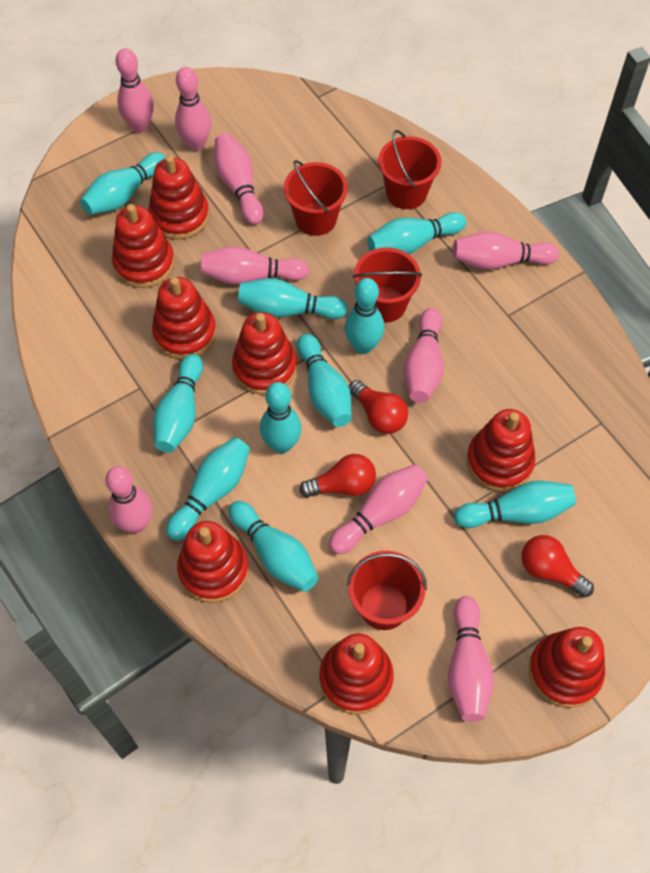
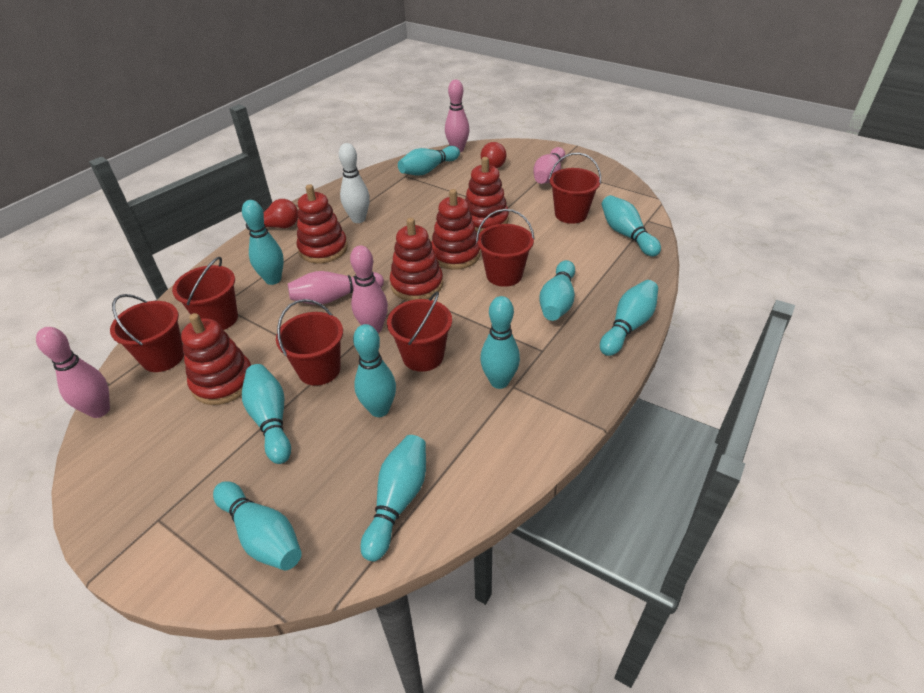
pink bowling pin: 9 -> 5
red bucket: 4 -> 6
red light bulb: 3 -> 2
red stacking toy: 8 -> 5
white bowling pin: 0 -> 1

